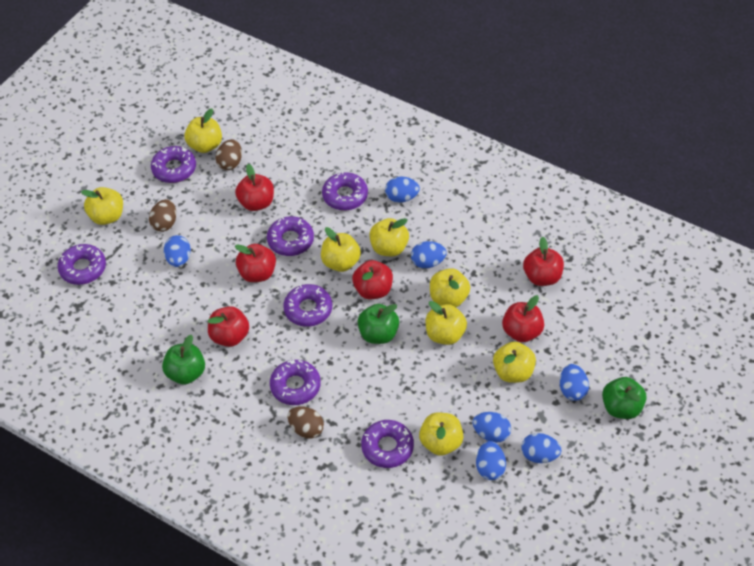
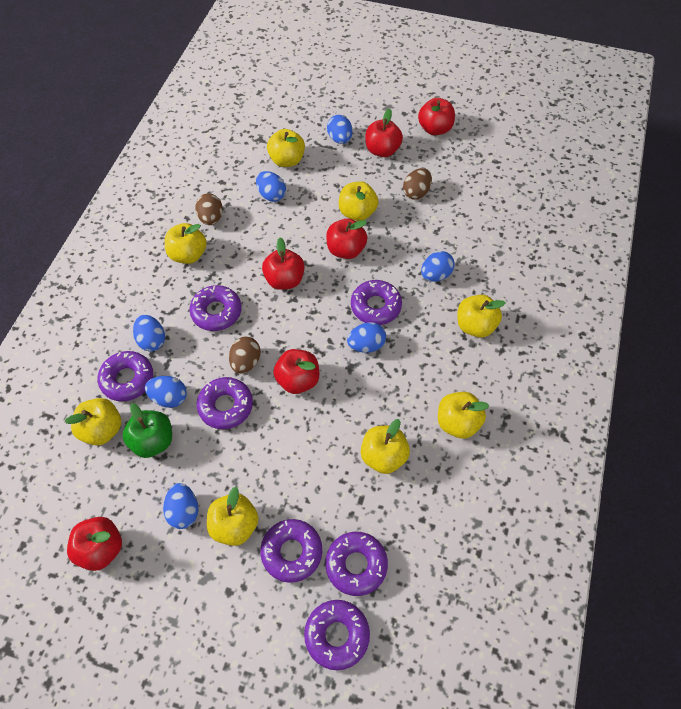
green apple: 3 -> 1

